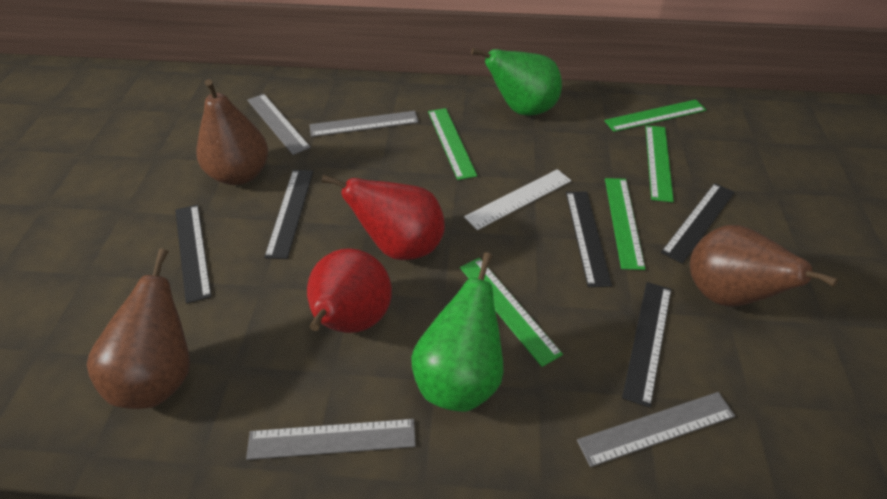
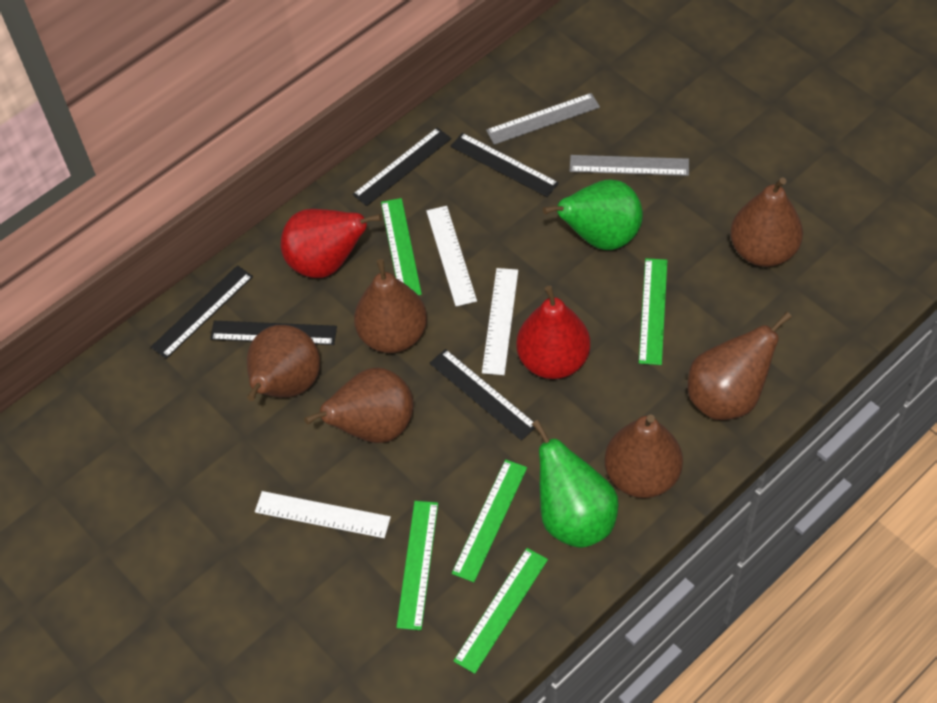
brown pear: 3 -> 6
grey ruler: 4 -> 2
white ruler: 1 -> 3

